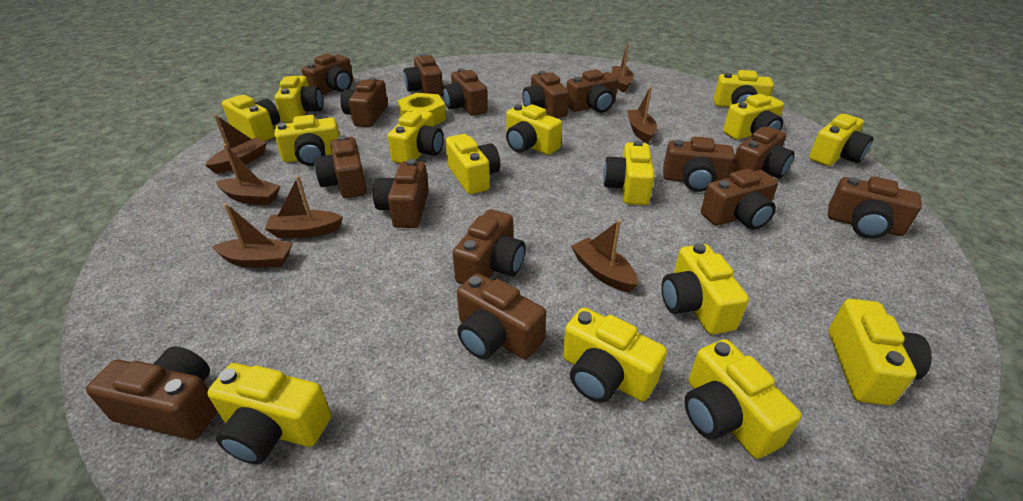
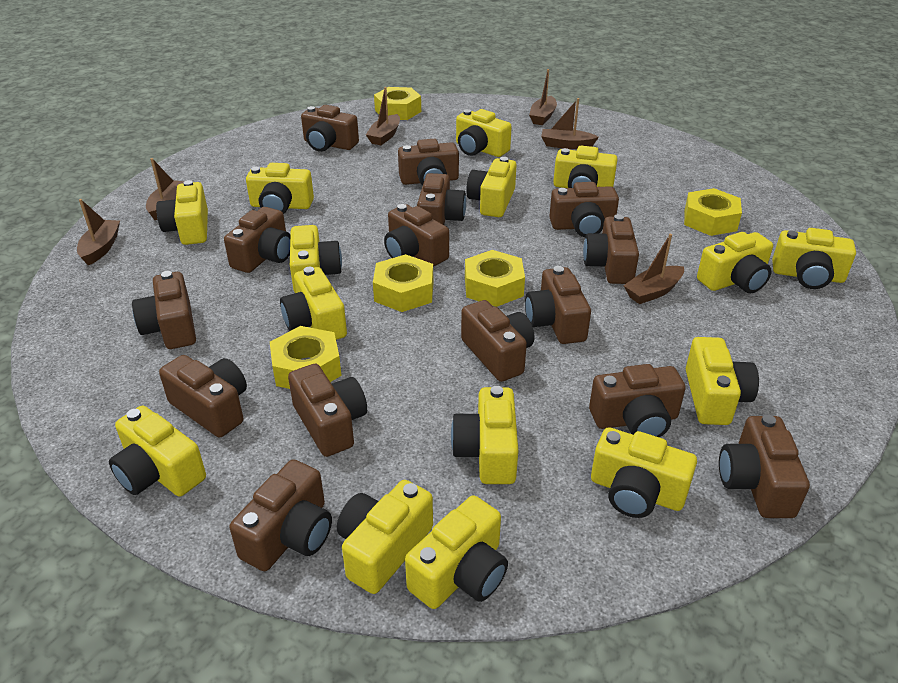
brown boat: 7 -> 6
yellow nut: 1 -> 5

